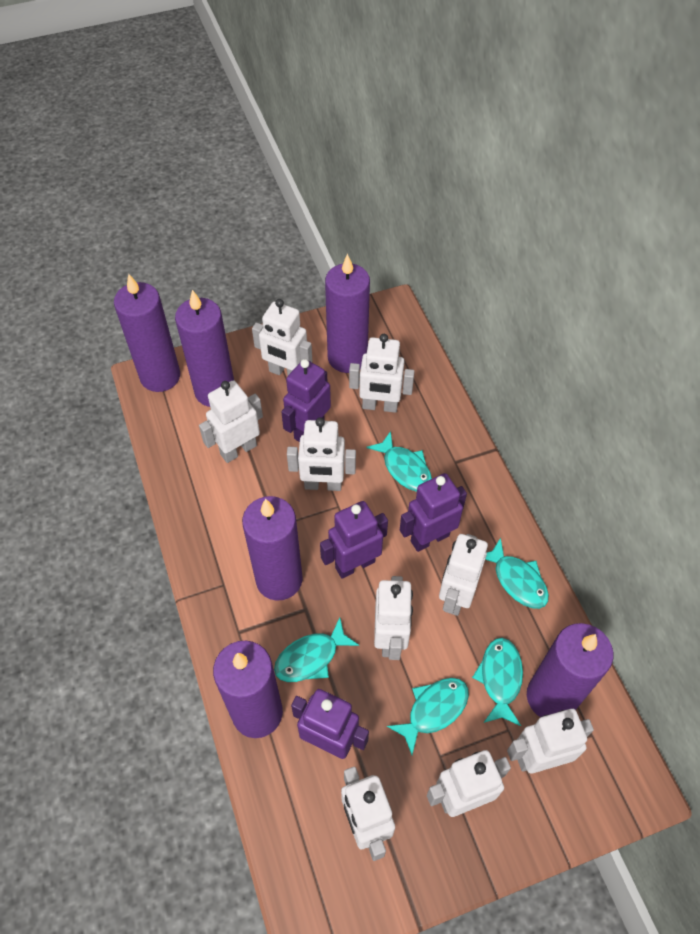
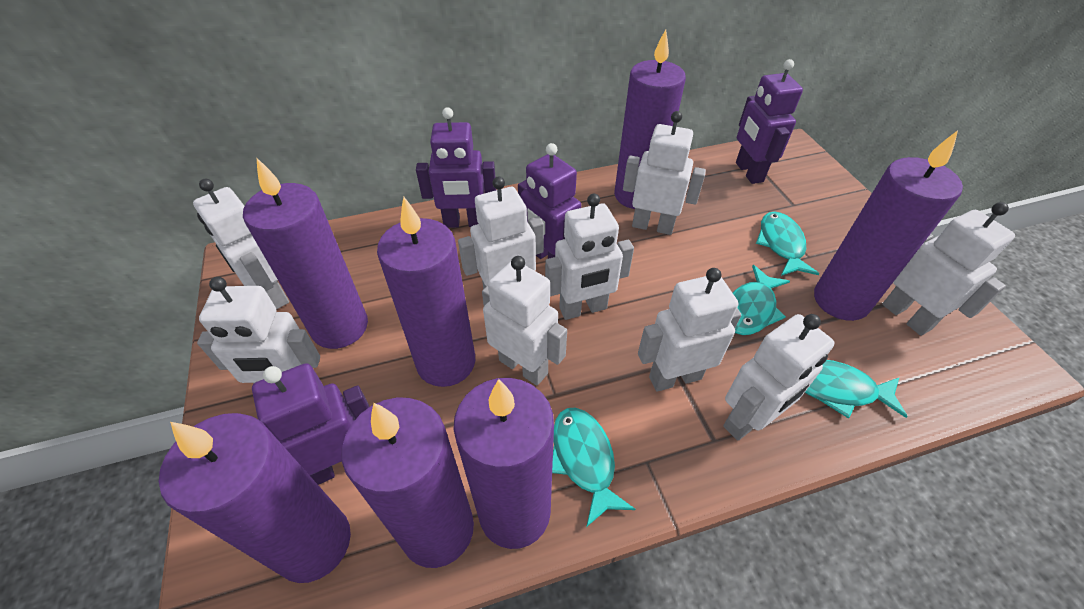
purple candle: 6 -> 7
turquoise fish: 5 -> 4

